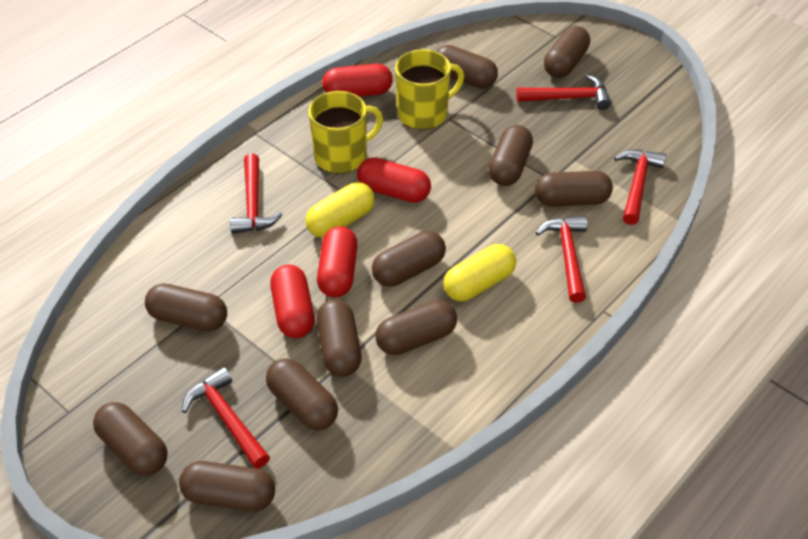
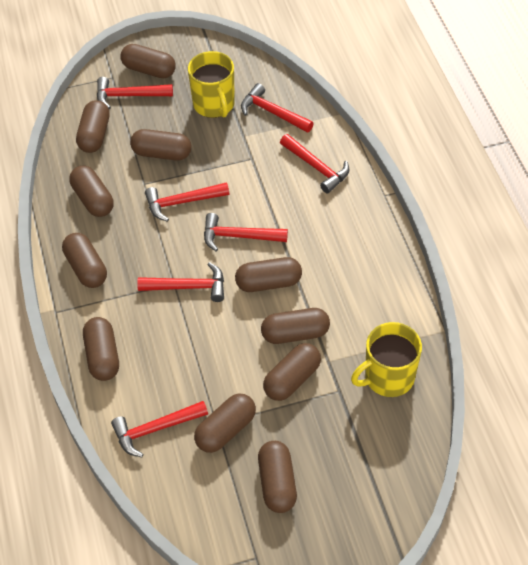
red capsule: 4 -> 0
red hammer: 5 -> 7
yellow capsule: 2 -> 0

